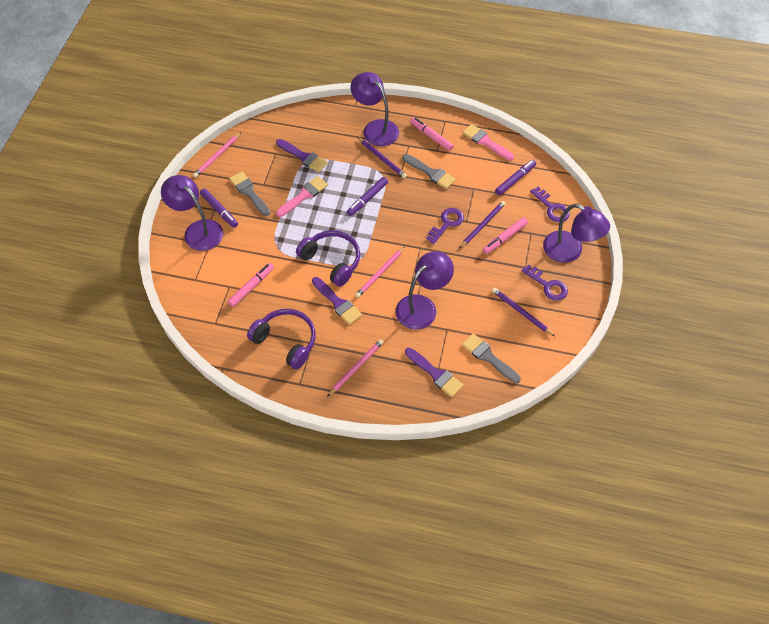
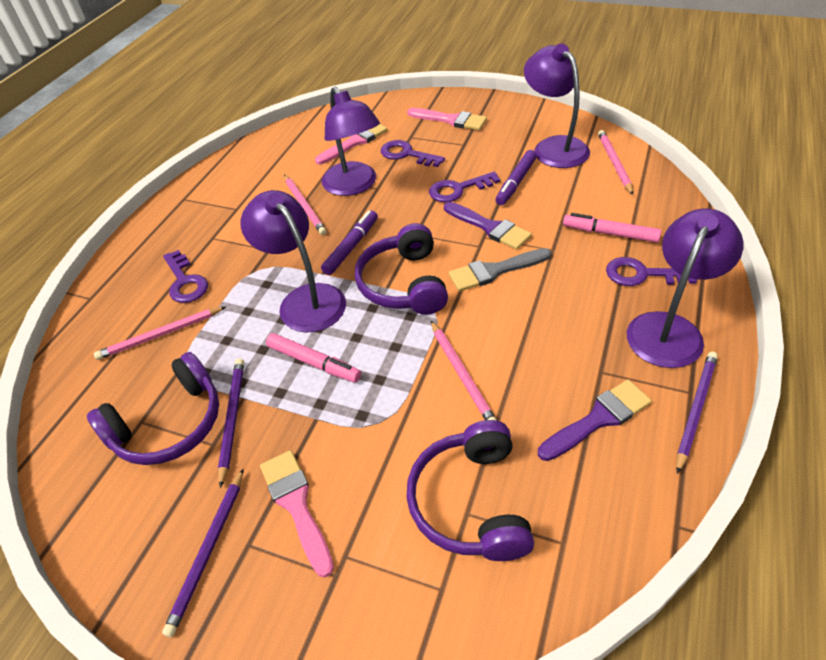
grey brush: 3 -> 1
pink brush: 2 -> 3
pink marker: 3 -> 2
pink pencil: 3 -> 4
purple brush: 3 -> 2
purple headphones: 2 -> 3
purple key: 3 -> 4
purple marker: 3 -> 2

